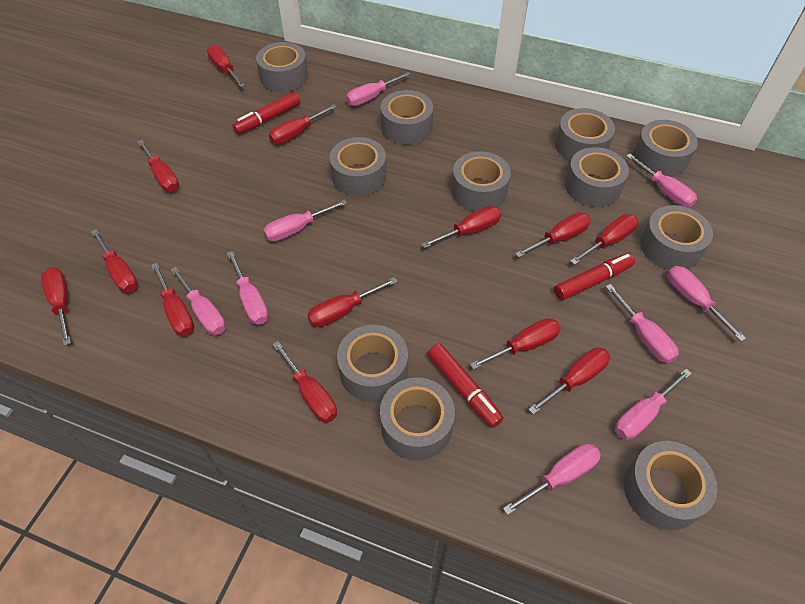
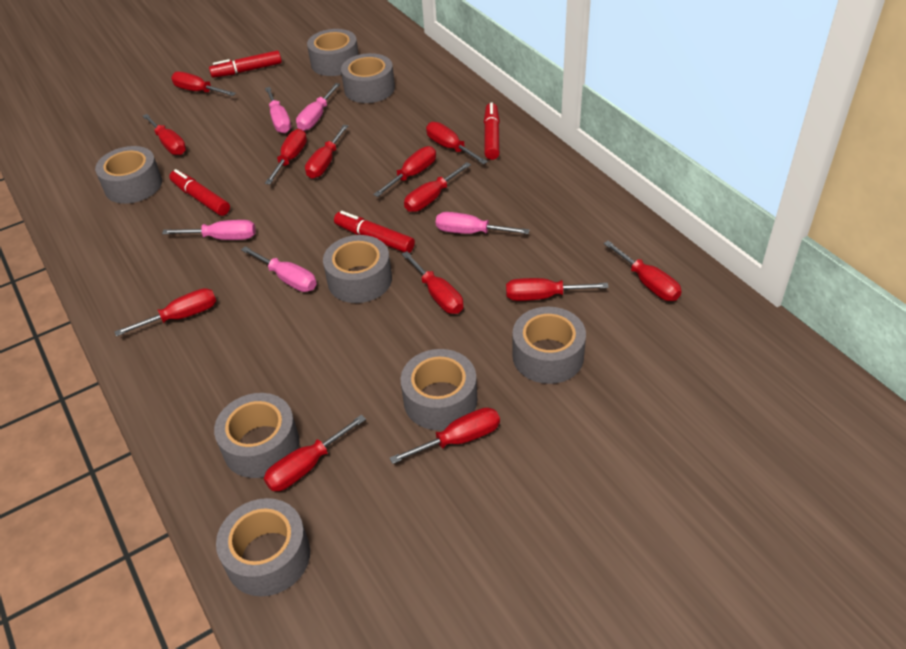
grey tape: 11 -> 8
pink screwdriver: 9 -> 5
red marker: 3 -> 4

